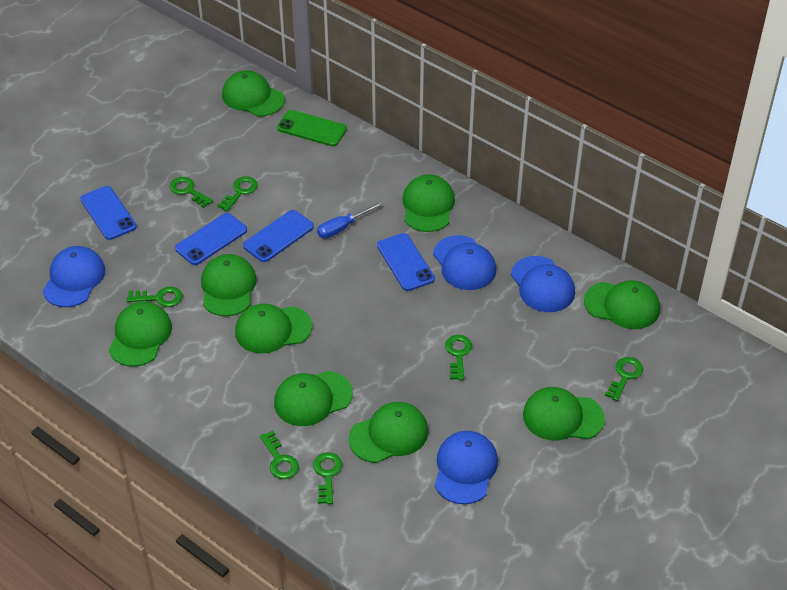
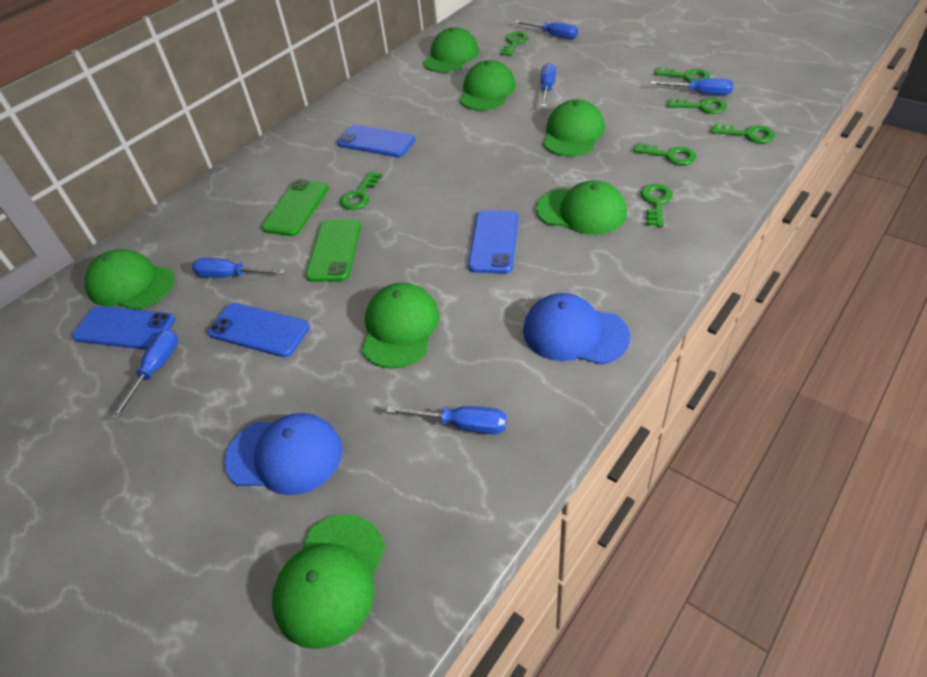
blue cap: 4 -> 2
blue screwdriver: 1 -> 6
green cap: 9 -> 7
green phone: 1 -> 2

